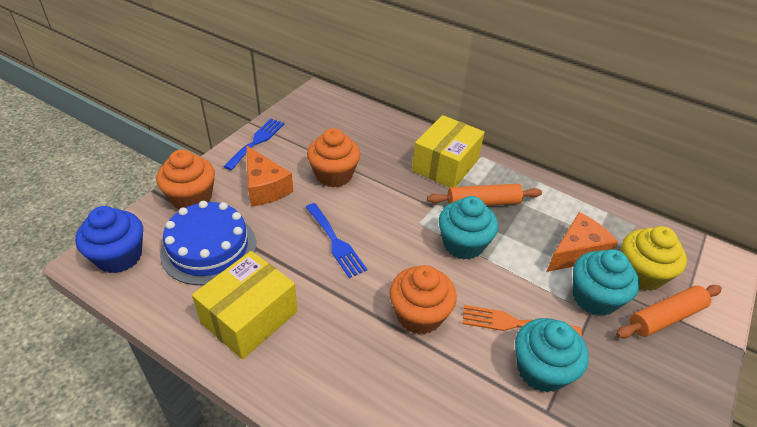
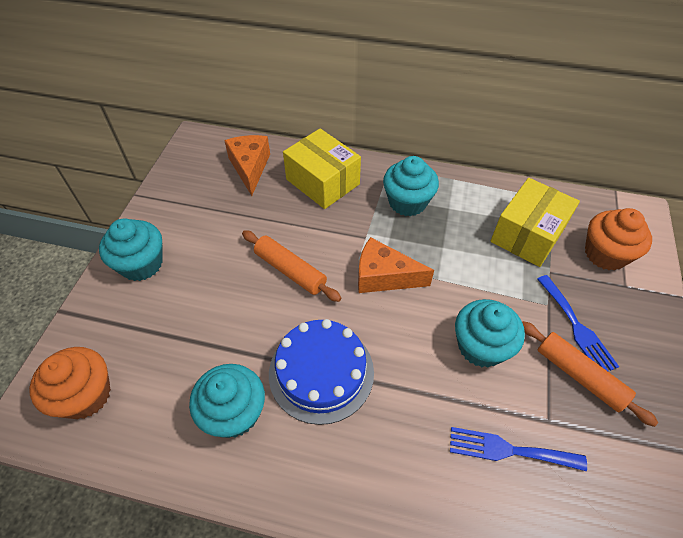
blue cupcake: 1 -> 0
orange cupcake: 3 -> 2
orange fork: 1 -> 0
turquoise cupcake: 3 -> 4
yellow cupcake: 1 -> 0

